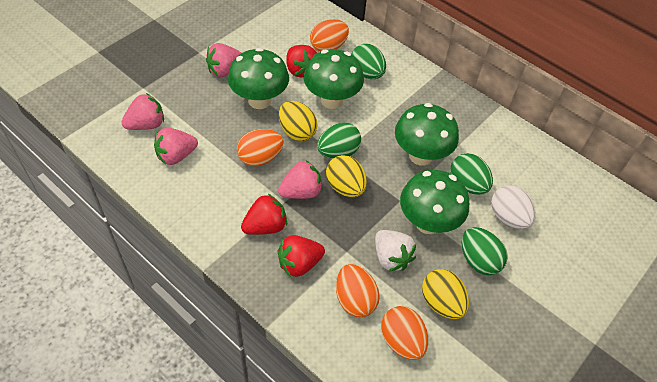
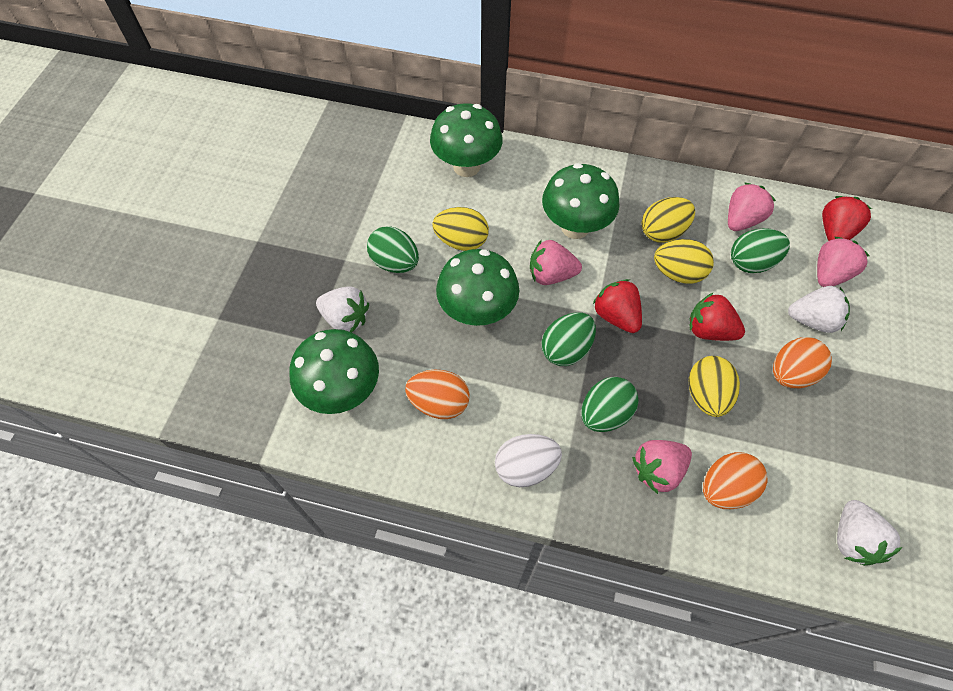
orange egg: 4 -> 3
white strawberry: 1 -> 3
yellow egg: 3 -> 4

